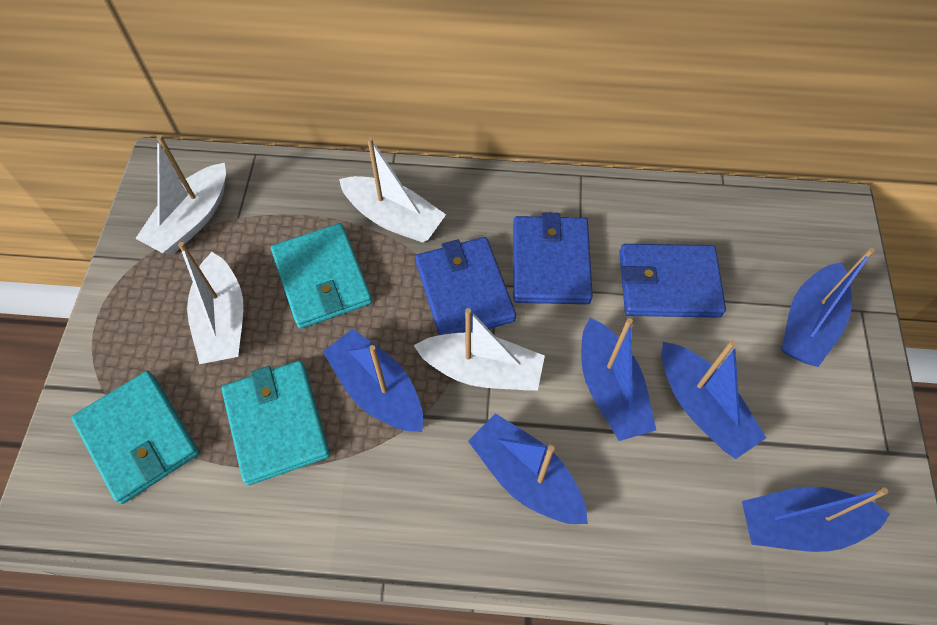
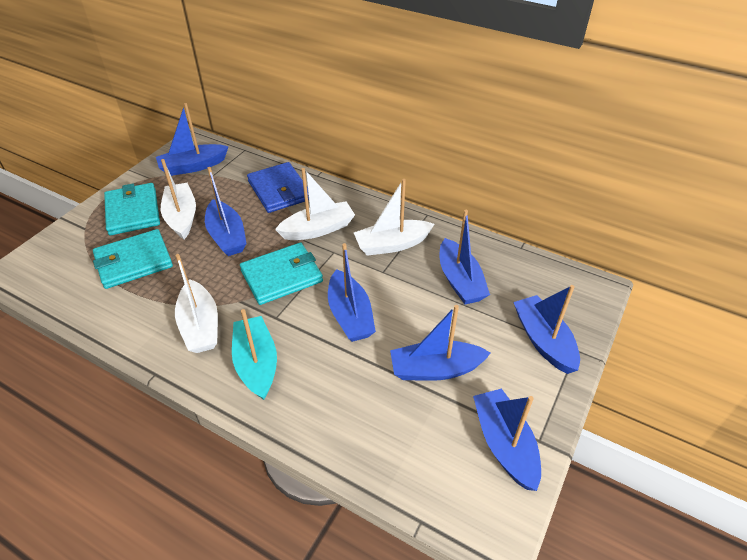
blue boat: 6 -> 7
blue wallet: 3 -> 1
turquoise boat: 0 -> 1

